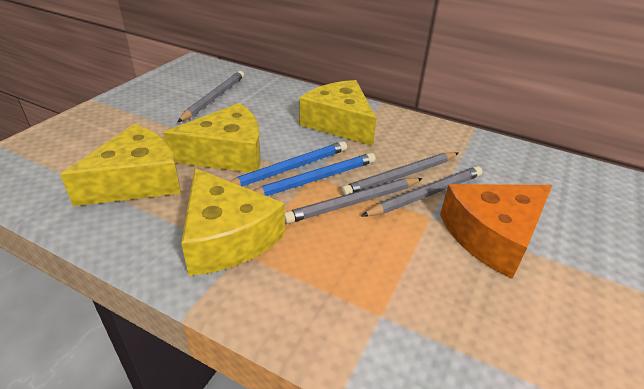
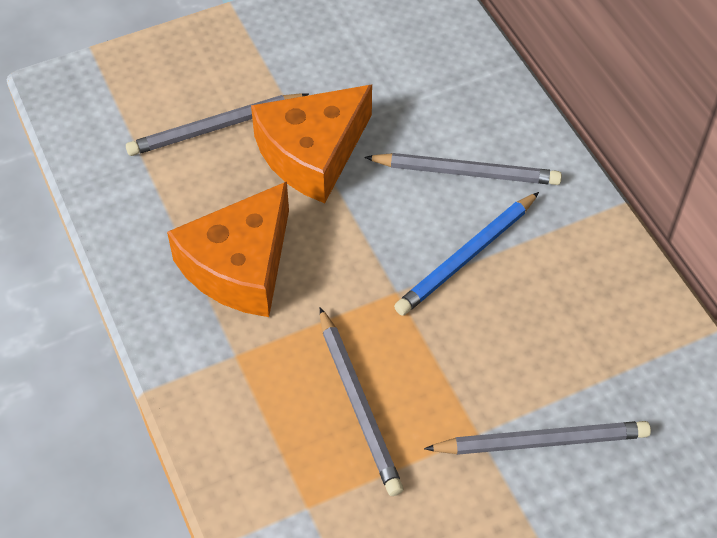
blue pencil: 2 -> 1
orange cheese: 1 -> 2
yellow cheese: 4 -> 0

